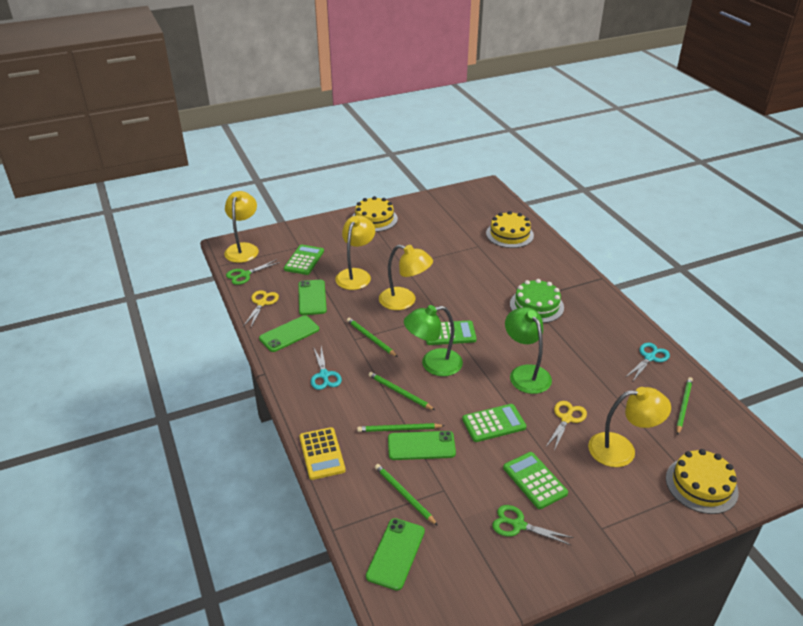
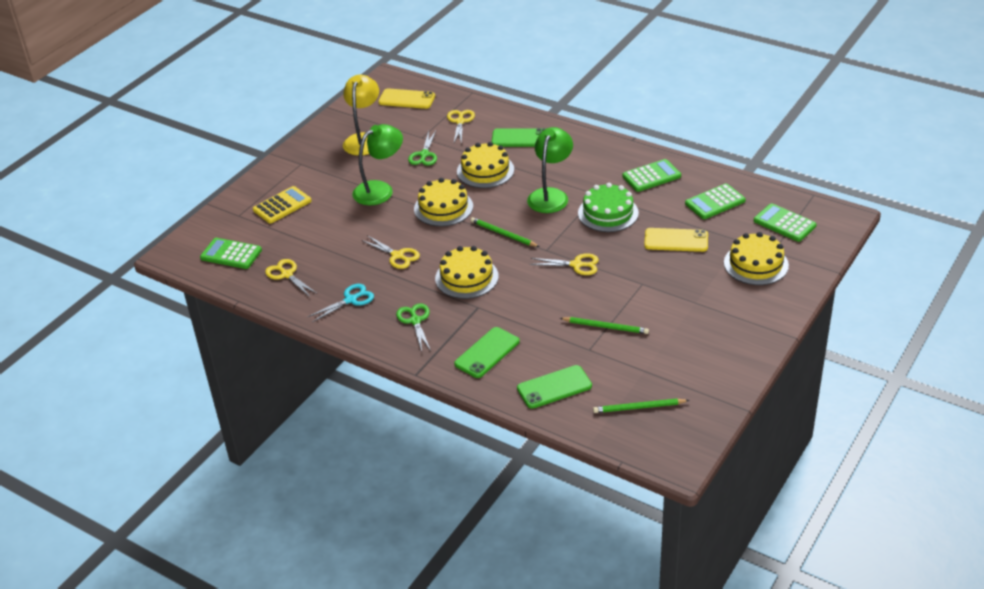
green pencil: 5 -> 3
green phone: 4 -> 3
turquoise scissors: 2 -> 1
yellow cake: 3 -> 4
yellow lamp: 4 -> 1
yellow phone: 0 -> 2
yellow scissors: 2 -> 4

